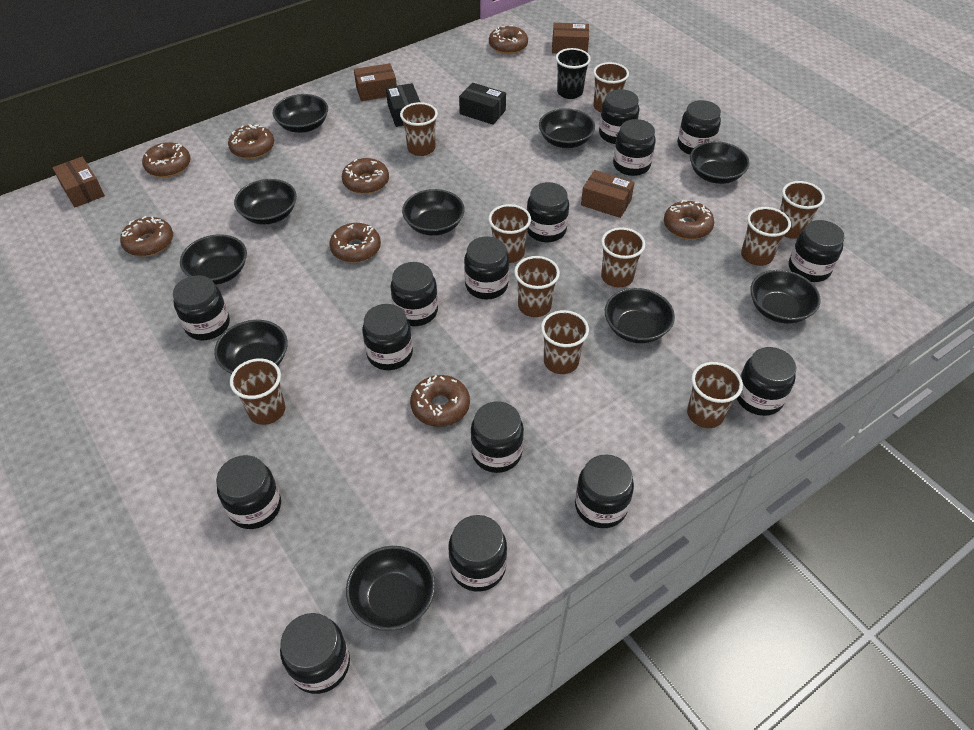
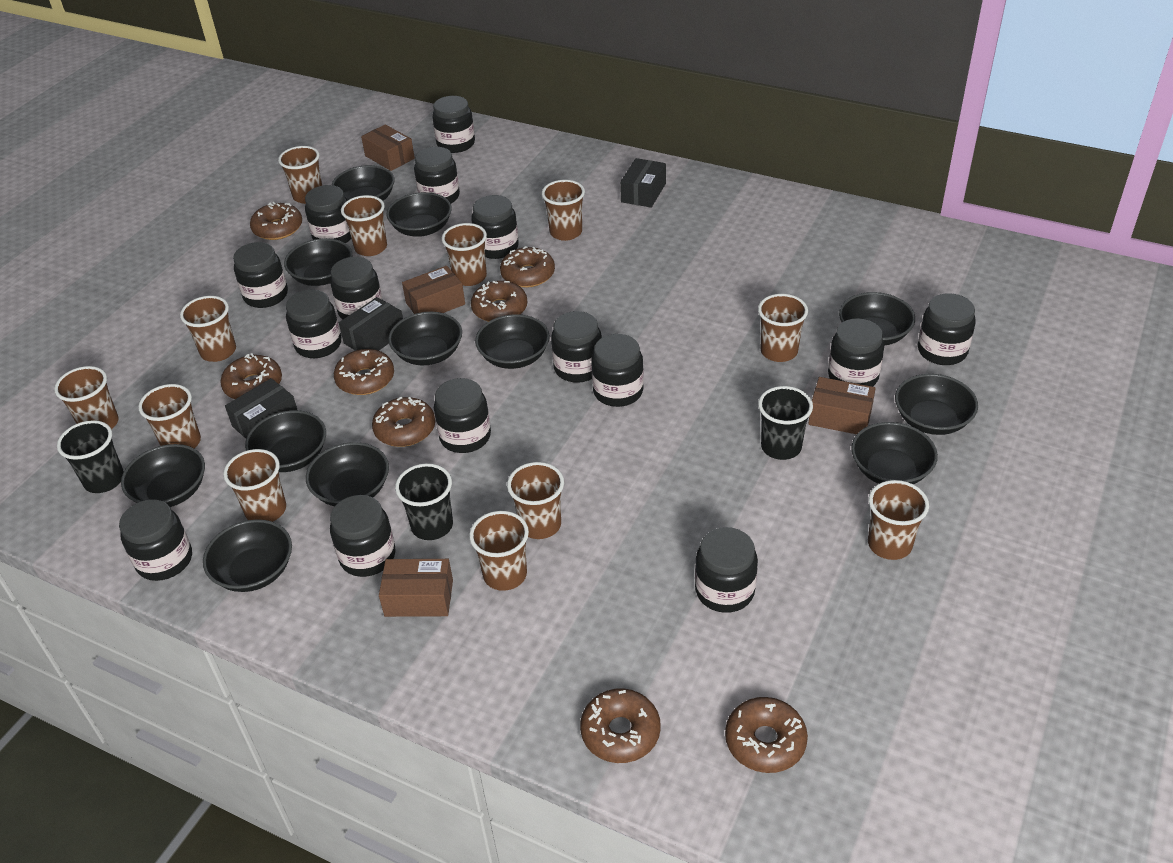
black bowl: 10 -> 12
black box: 2 -> 3
black cup: 1 -> 3
brown cup: 10 -> 12

